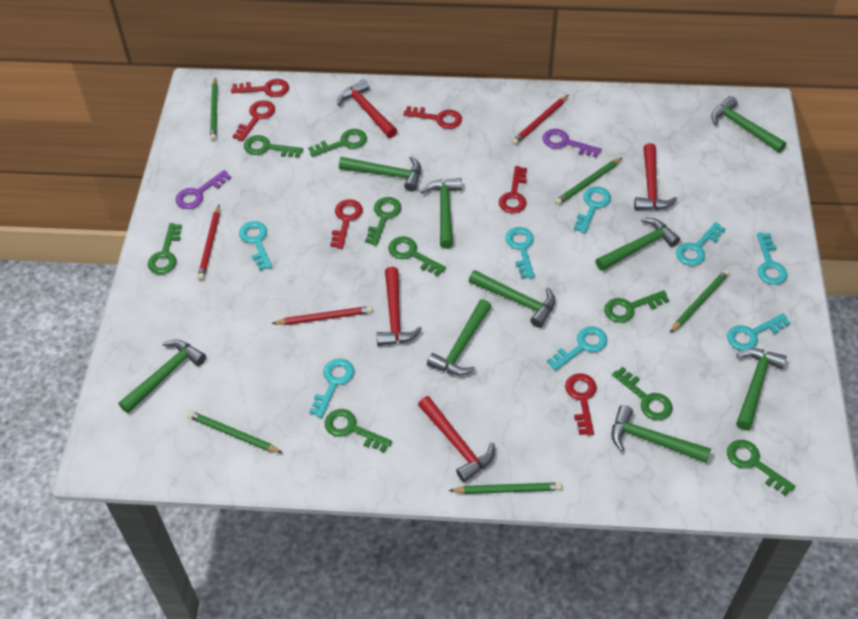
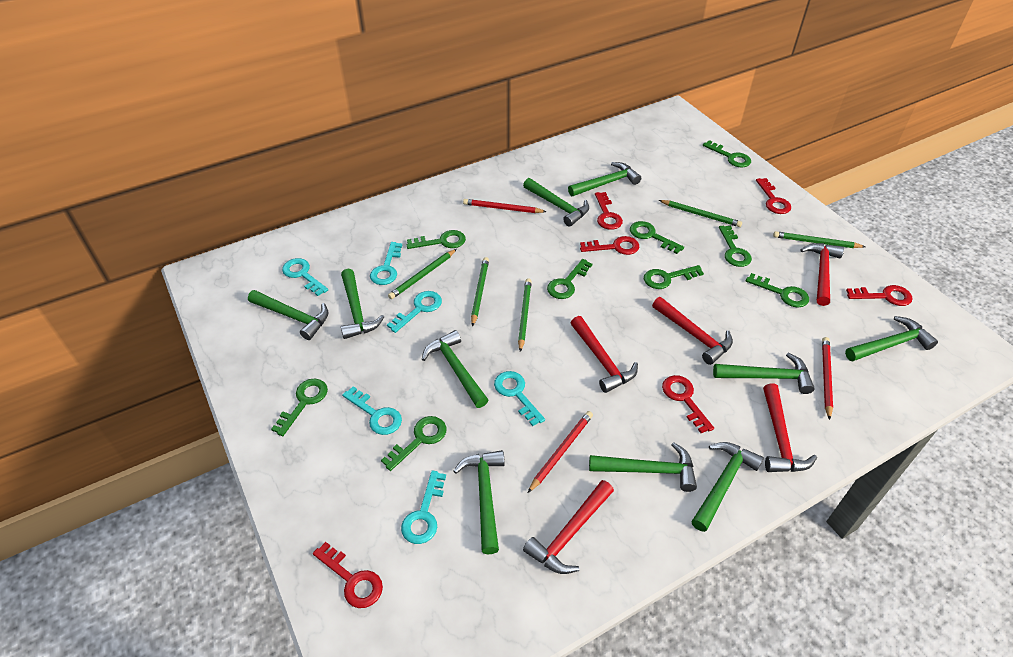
green hammer: 9 -> 10
purple key: 2 -> 0
red hammer: 4 -> 5
turquoise key: 8 -> 6

